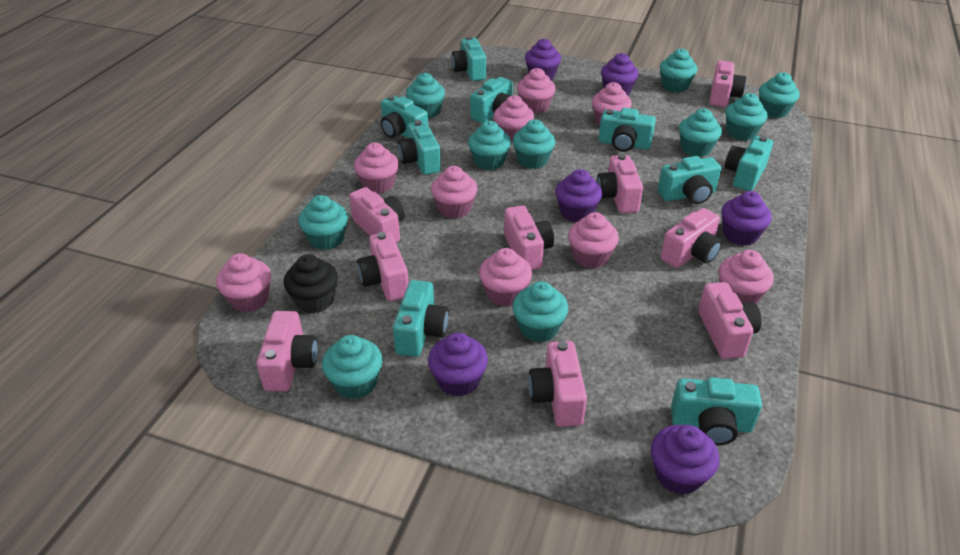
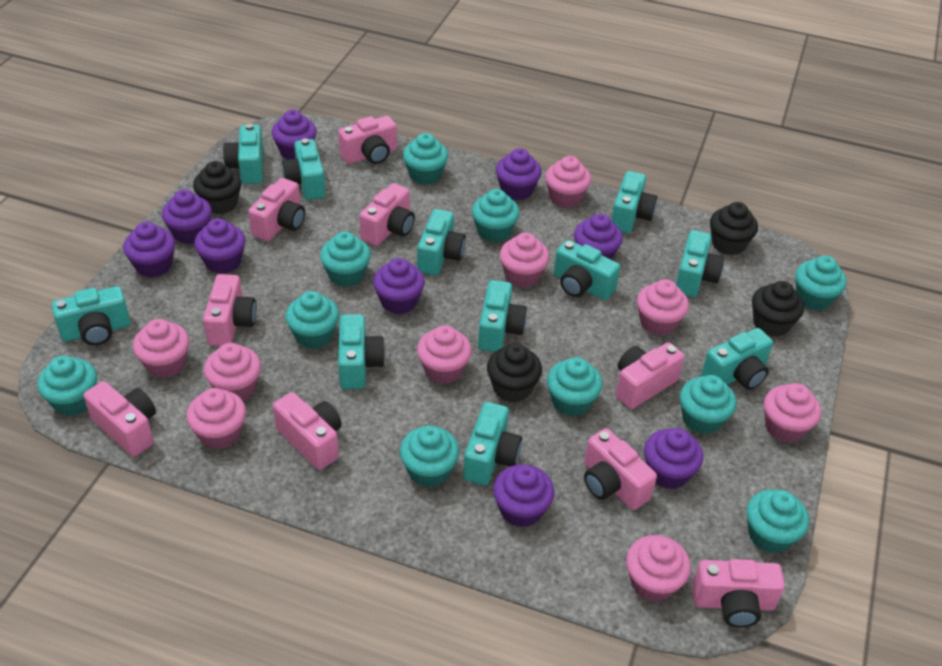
black cupcake: 1 -> 4
purple cupcake: 6 -> 9
turquoise camera: 9 -> 11

